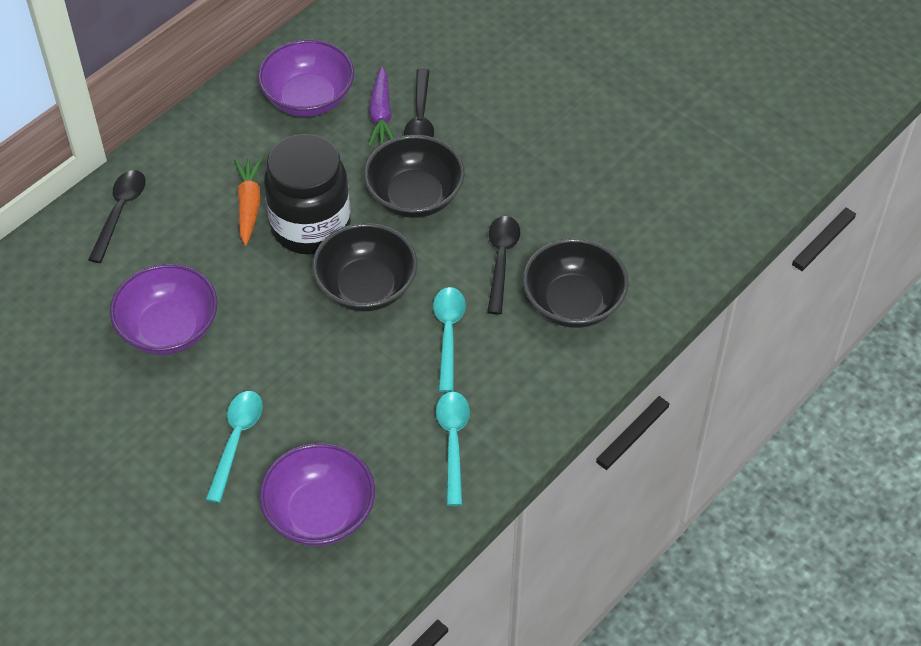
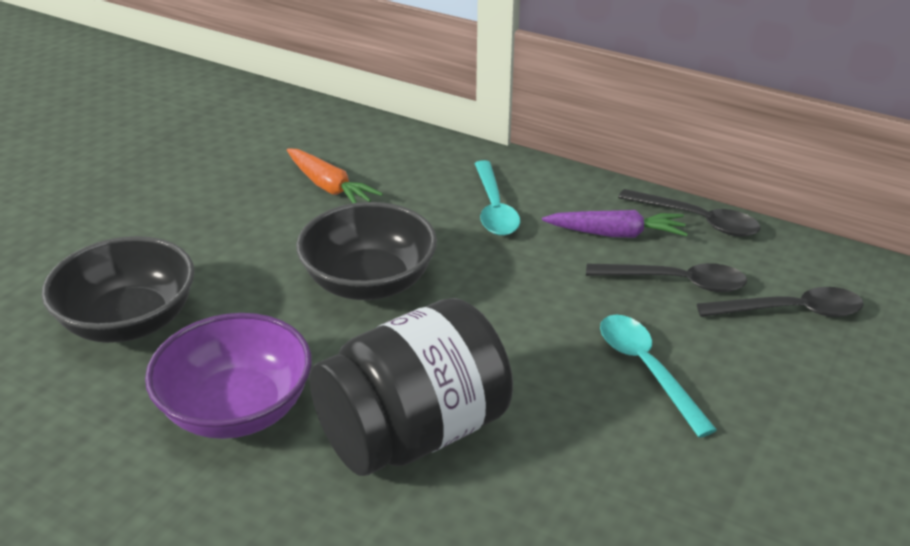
black bowl: 3 -> 2
purple bowl: 3 -> 1
turquoise spoon: 3 -> 2

